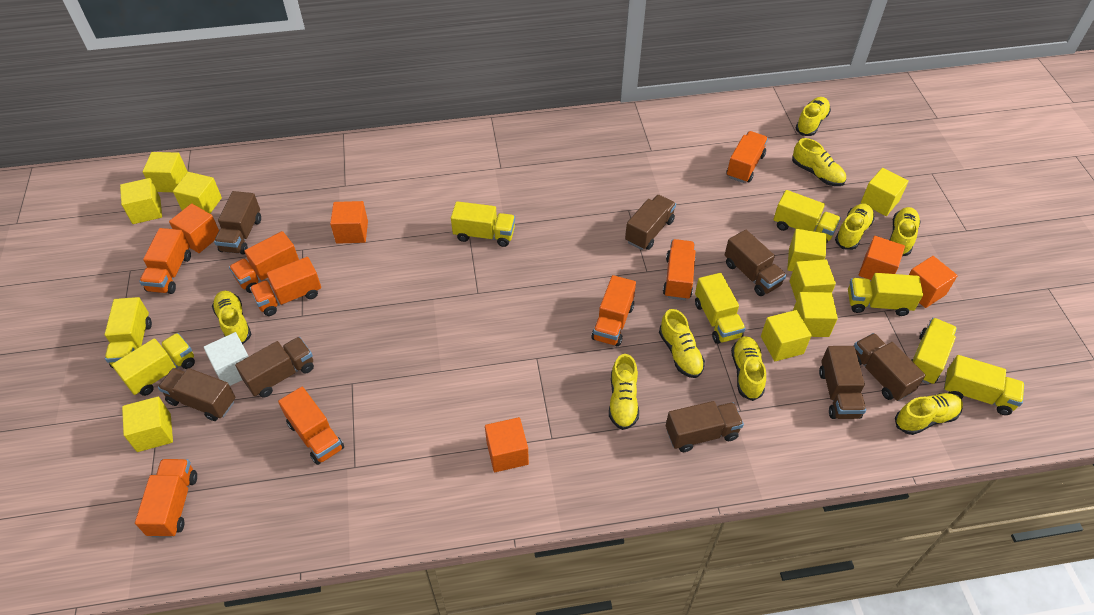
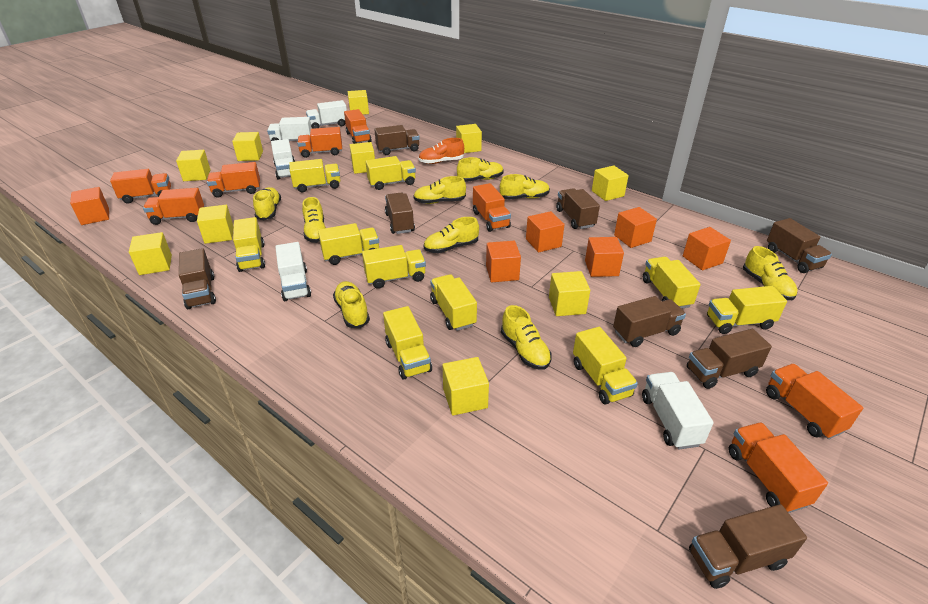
orange cube: 5 -> 6
orange shoe: 0 -> 1
white cube: 1 -> 0
white truck: 0 -> 5
yellow cube: 9 -> 10
yellow truck: 8 -> 10

